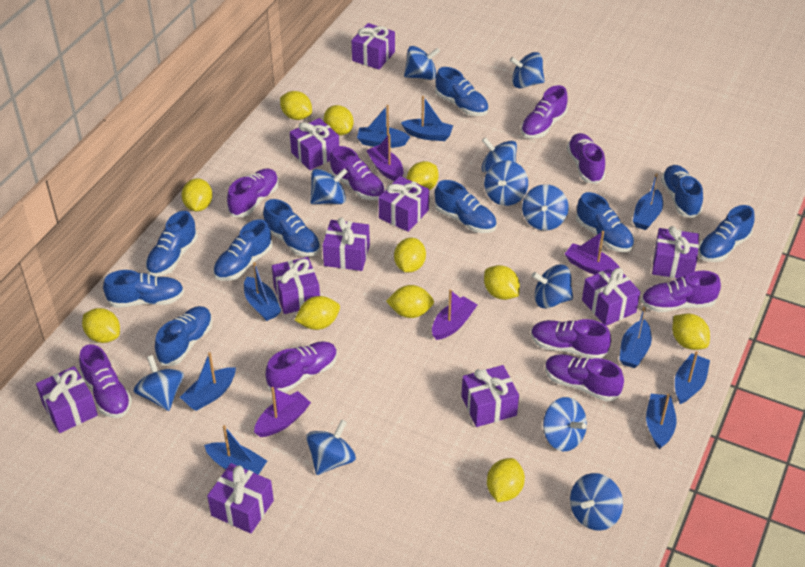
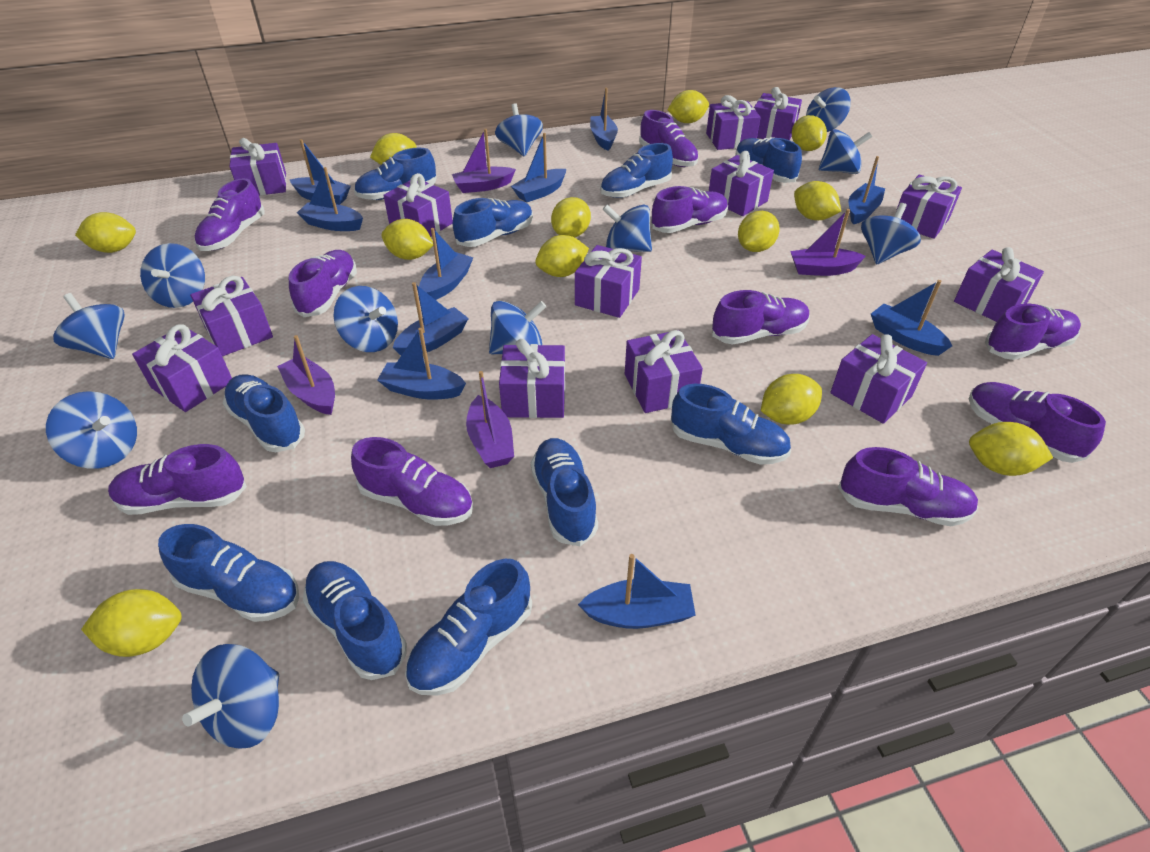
blue boat: 9 -> 10
purple gift: 10 -> 13
purple shoe: 9 -> 10
yellow lemon: 11 -> 12

